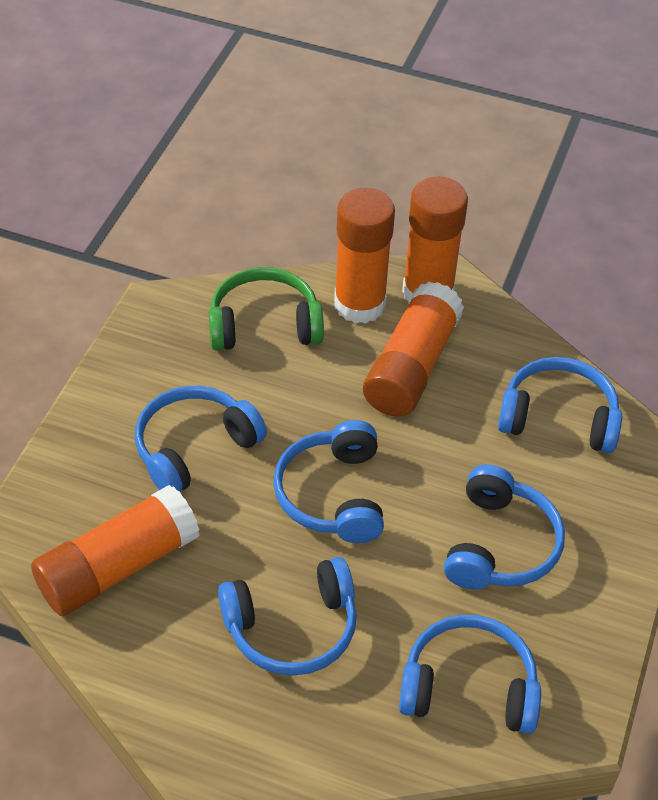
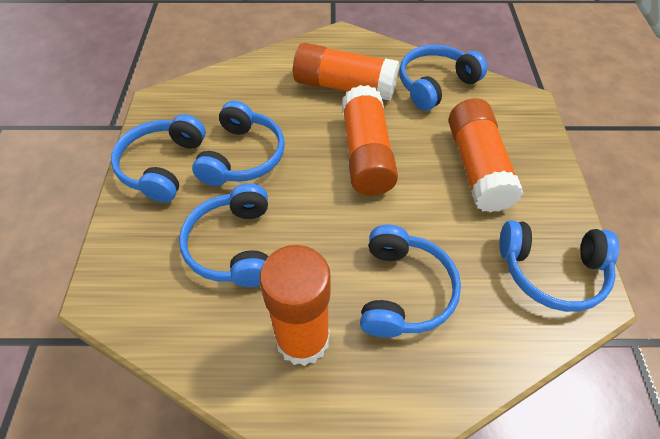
green headphones: 1 -> 0

